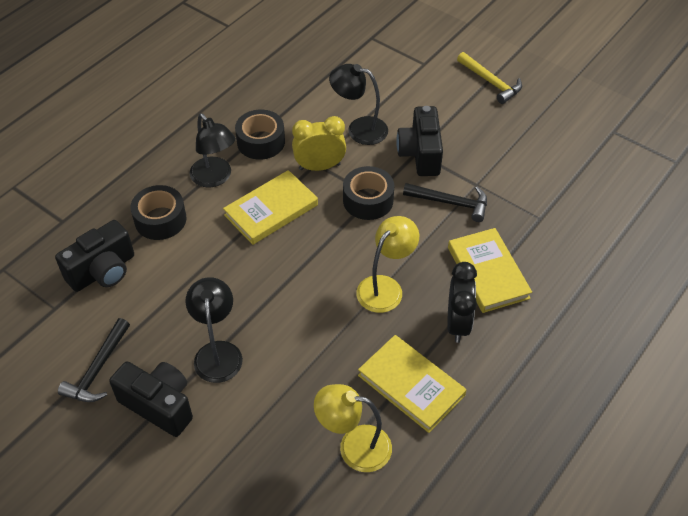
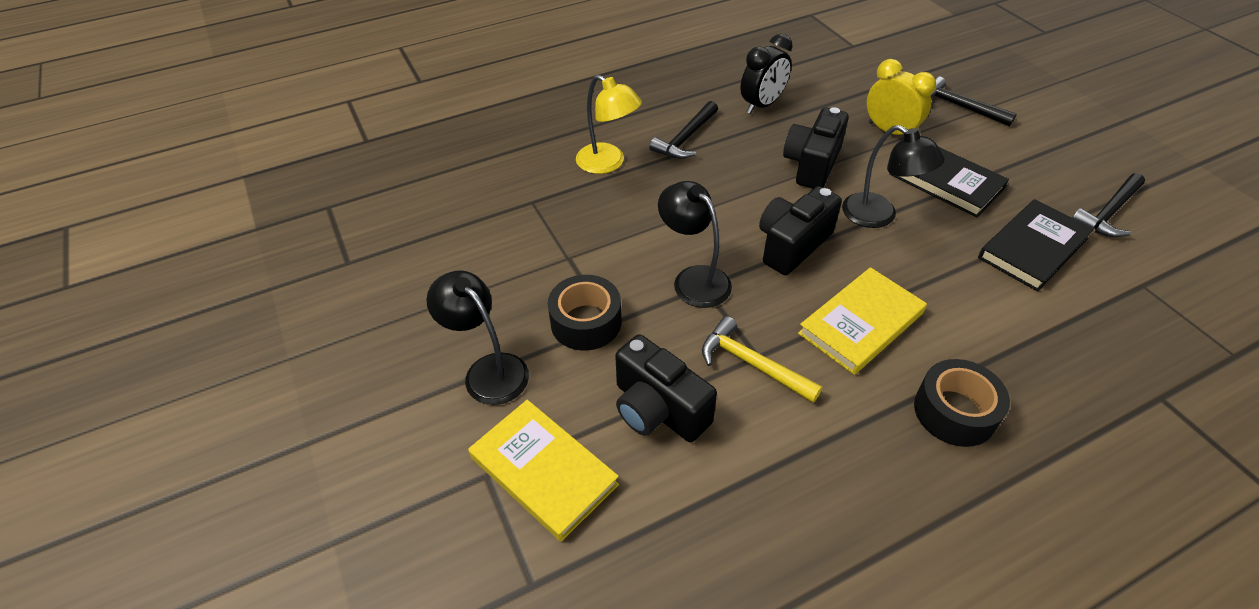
black book: 0 -> 2
black hammer: 2 -> 3
black tape: 3 -> 2
yellow book: 3 -> 2
yellow lamp: 2 -> 1

